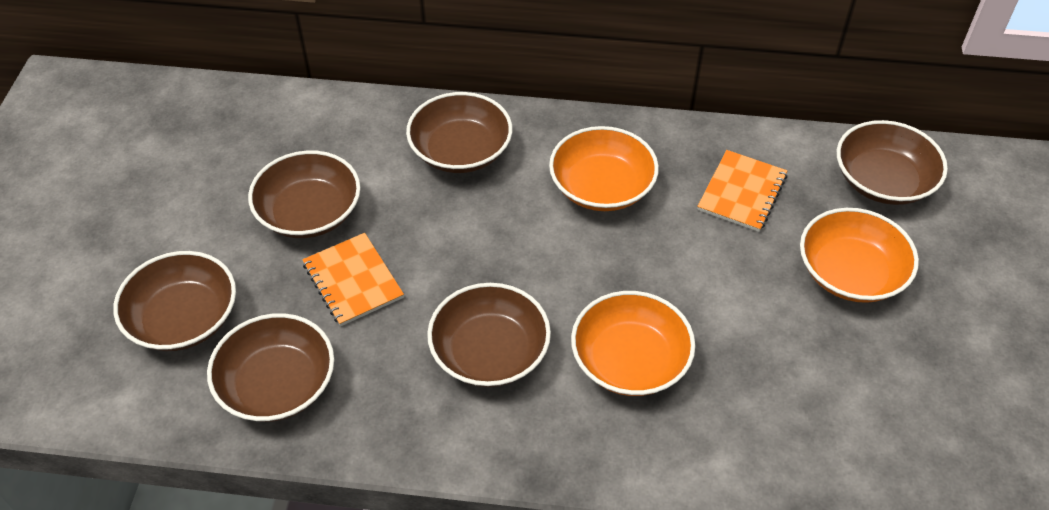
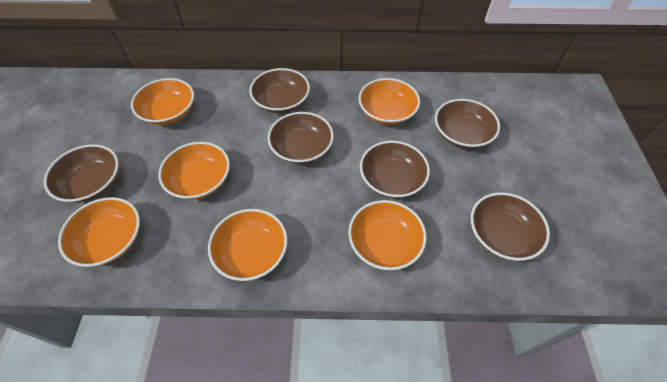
orange bowl: 3 -> 6
orange notebook: 2 -> 0

